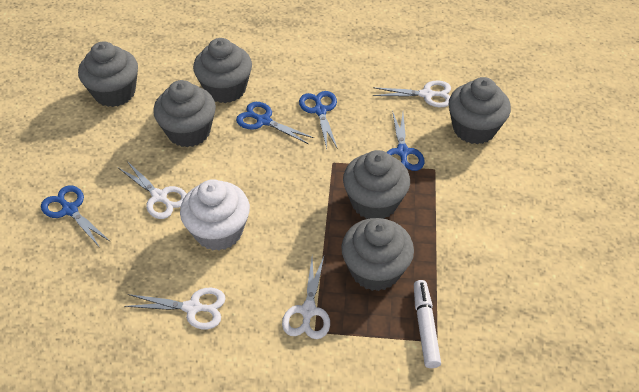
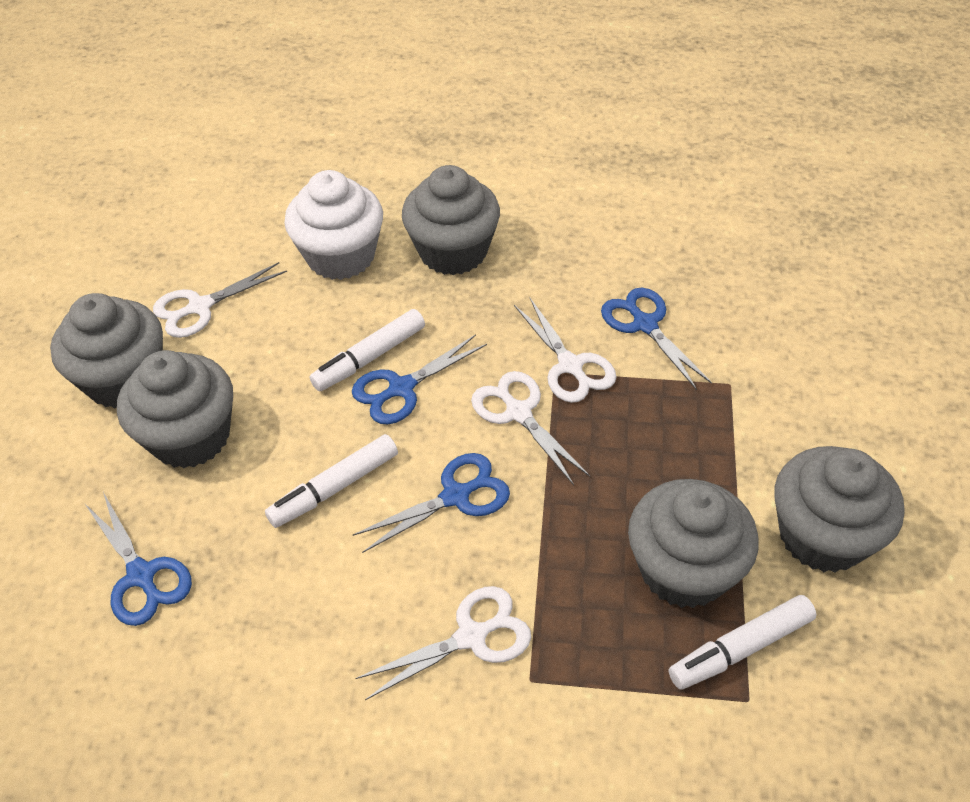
grey cupcake: 6 -> 5
white marker: 1 -> 3

